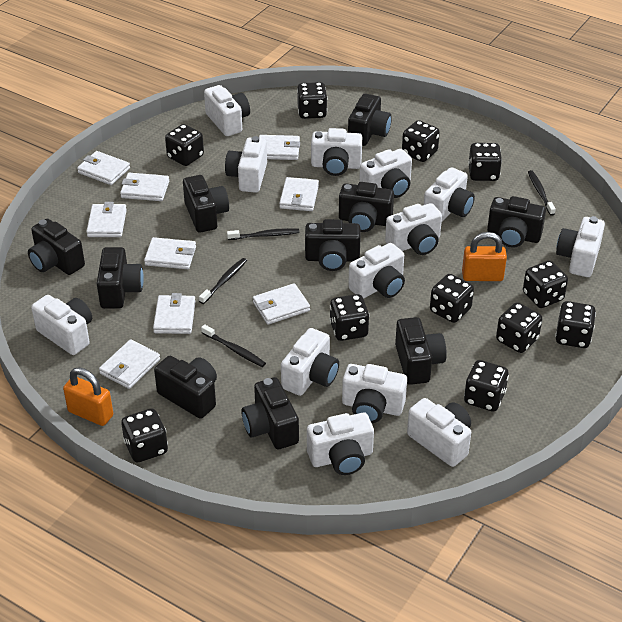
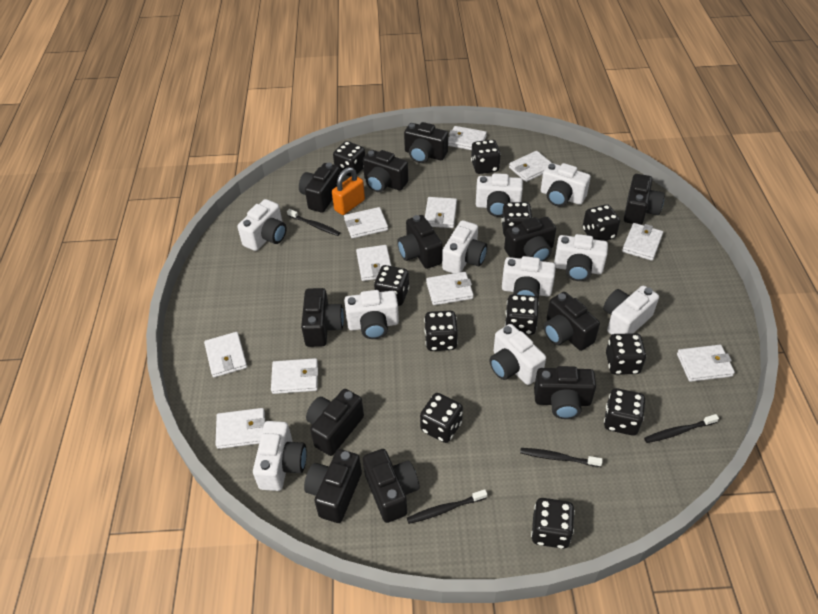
black camera: 10 -> 12
orange padlock: 2 -> 1
white camera: 13 -> 10
white wallet: 9 -> 11

